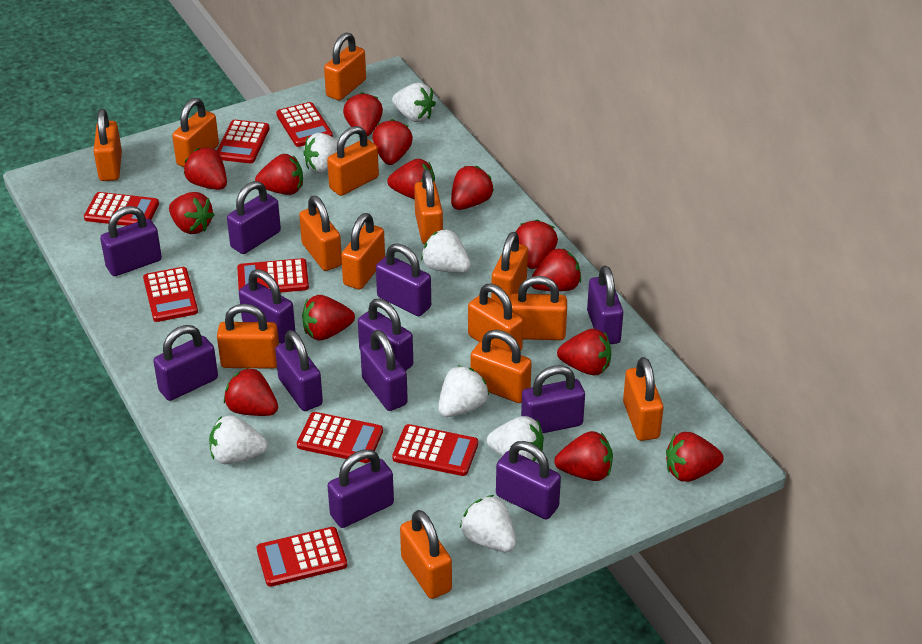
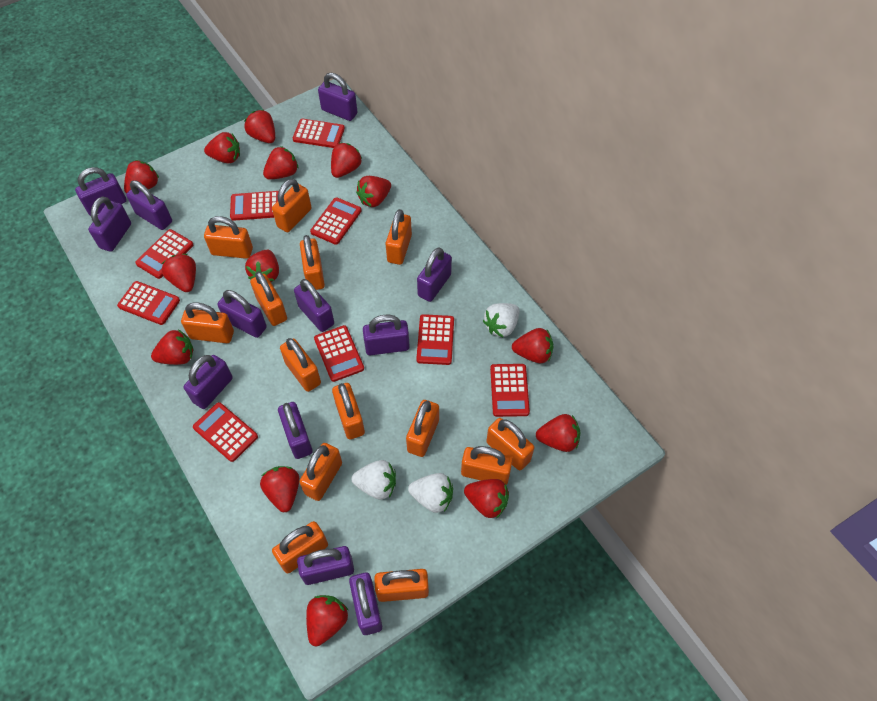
red calculator: 8 -> 9
white strawberry: 7 -> 3

